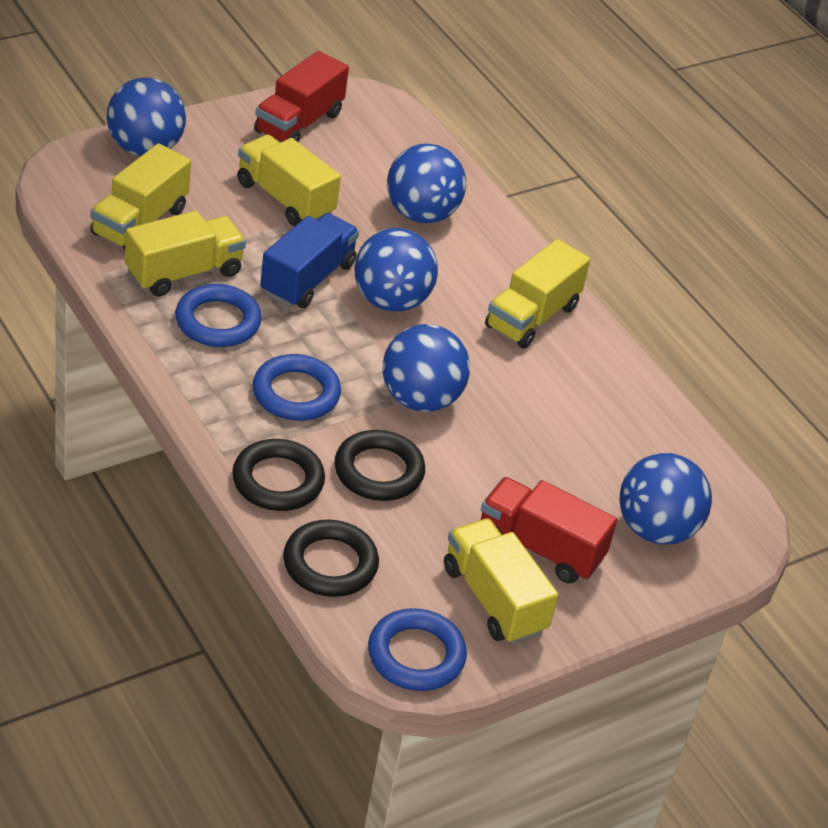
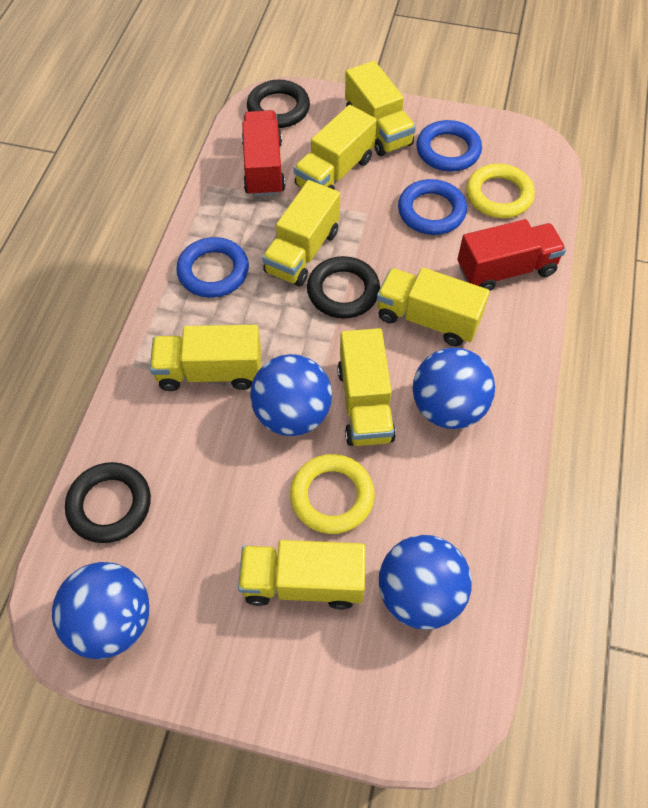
blue ball: 5 -> 4
blue truck: 1 -> 0
yellow ring: 0 -> 2
yellow truck: 5 -> 7

